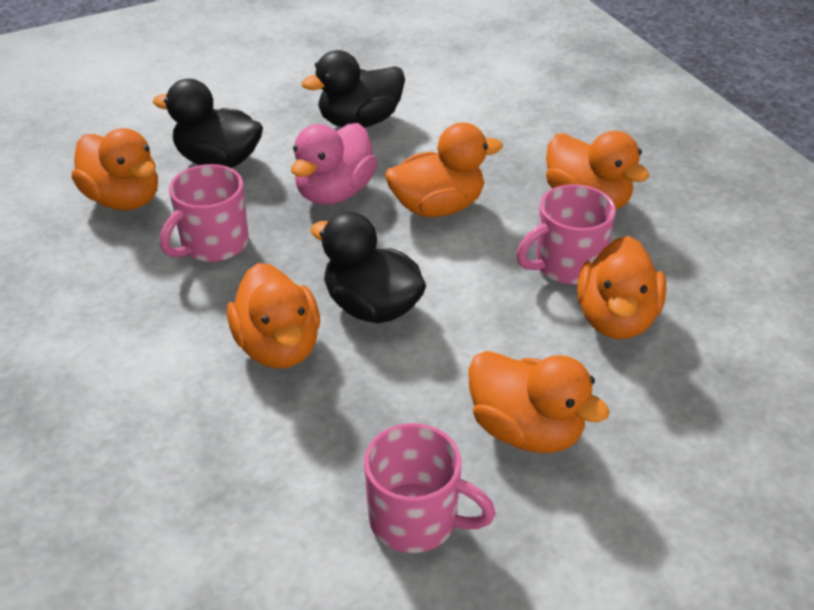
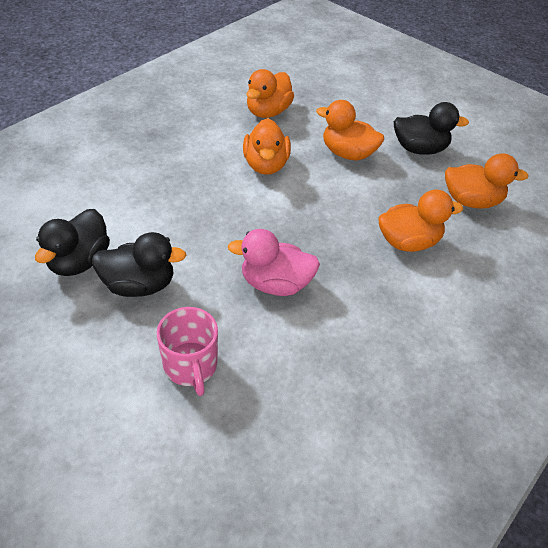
orange duck: 6 -> 5
pink mug: 3 -> 1

